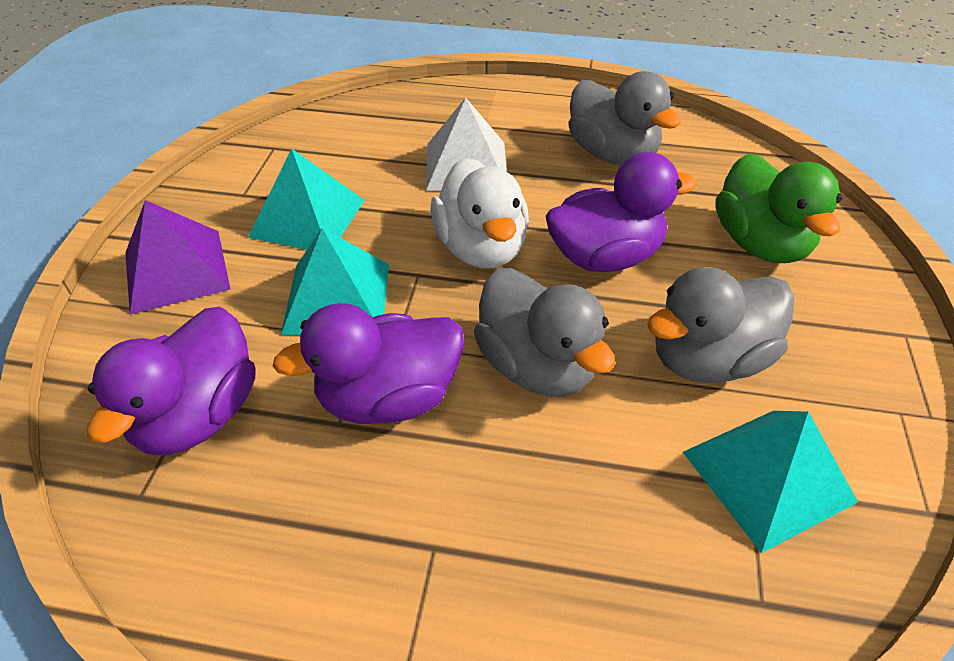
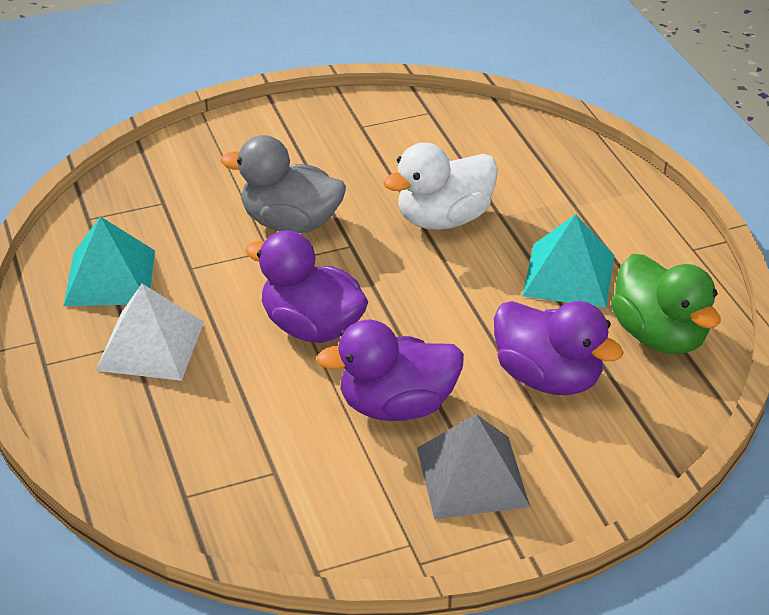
grey duck: 3 -> 1
grey pyramid: 0 -> 1
purple pyramid: 1 -> 0
turquoise pyramid: 3 -> 2

